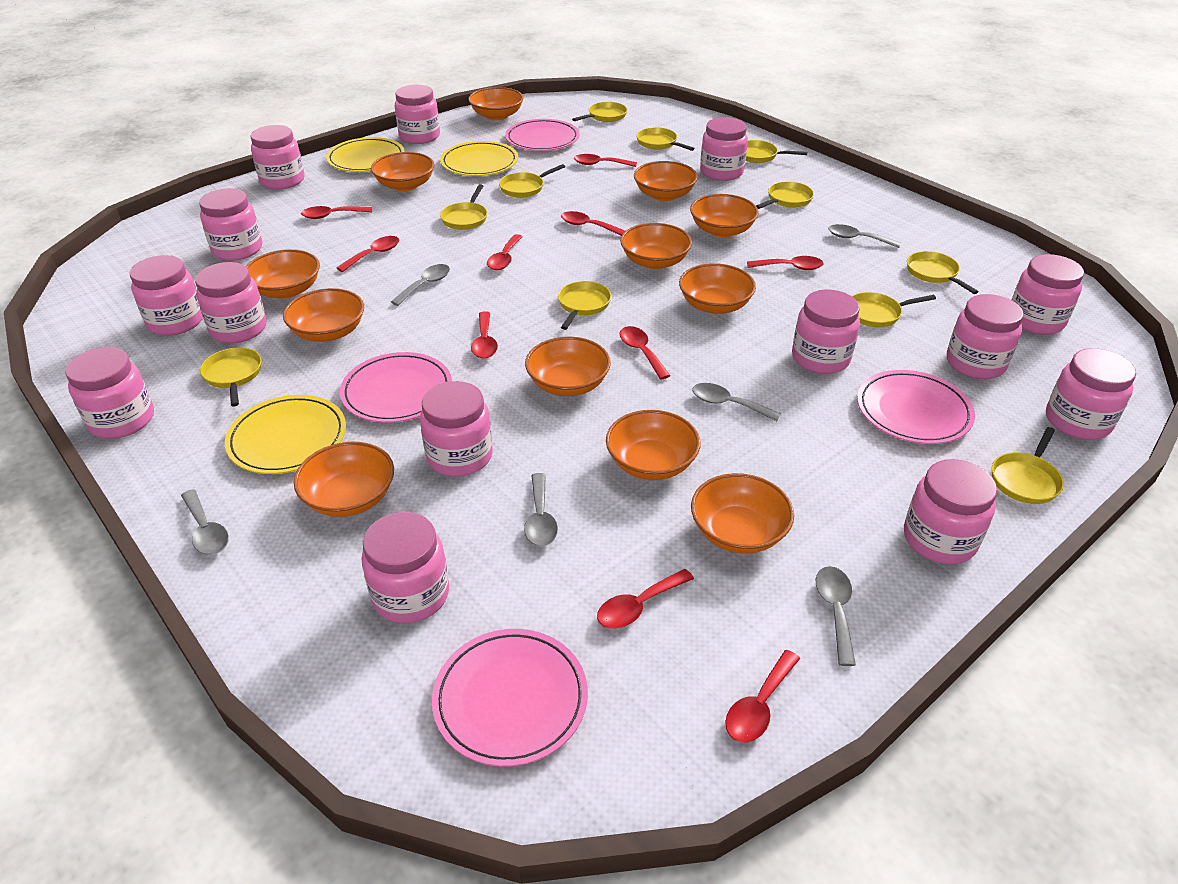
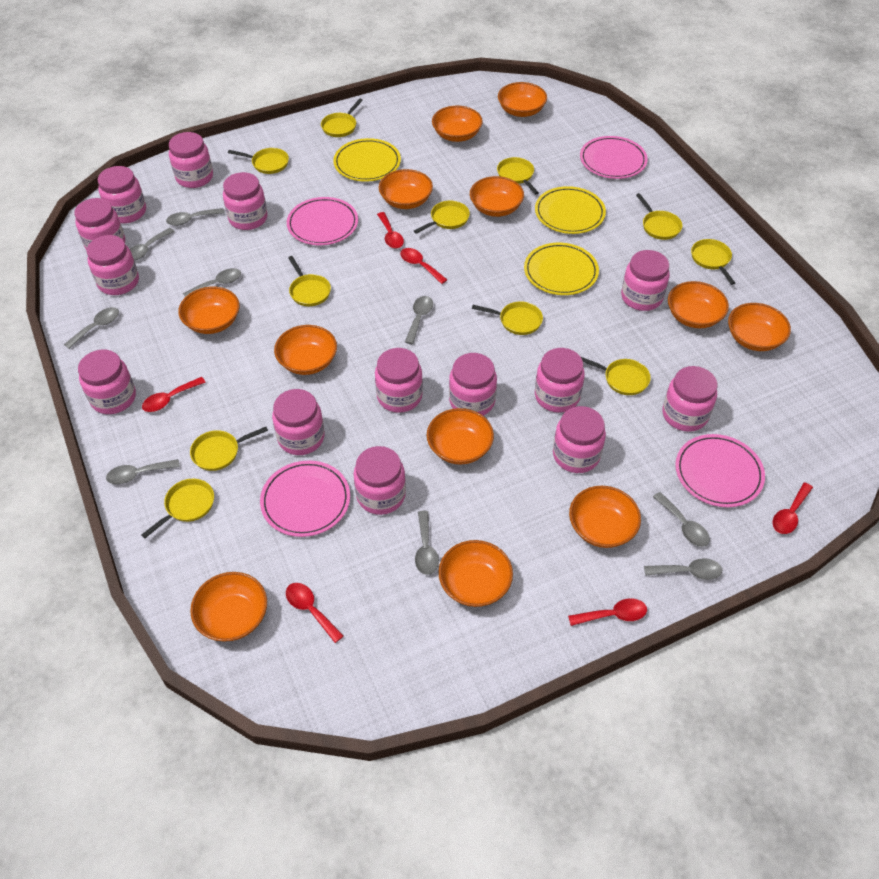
grey spoon: 6 -> 9
red spoon: 10 -> 6

